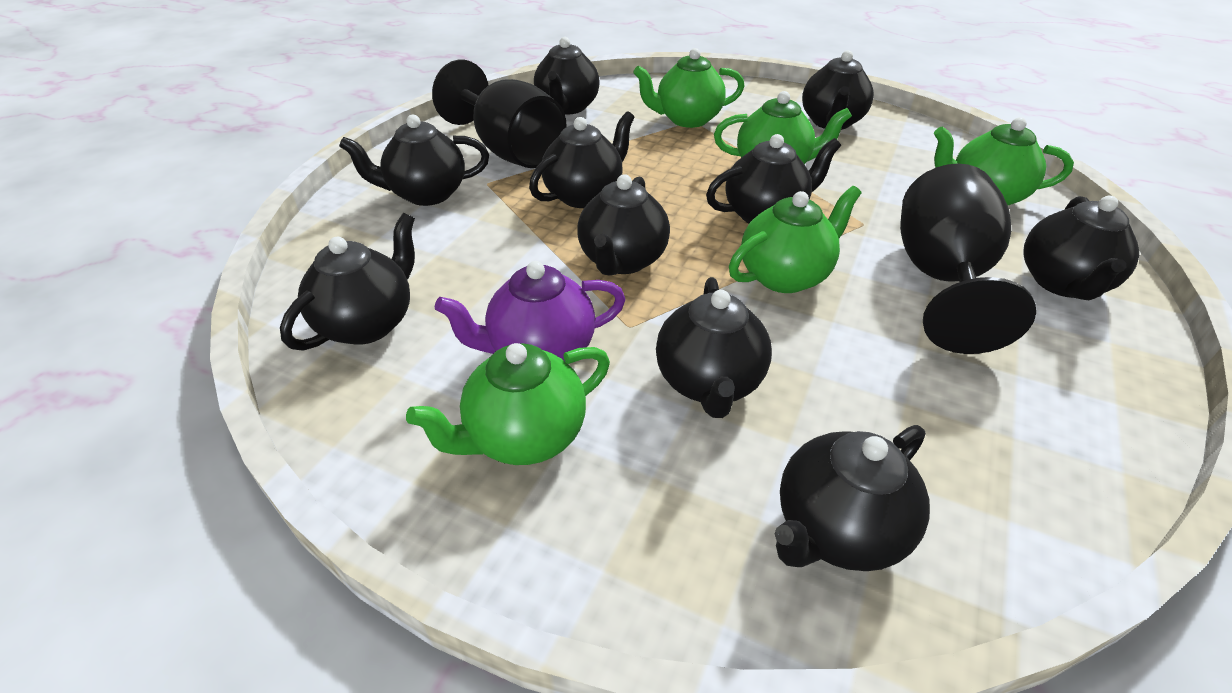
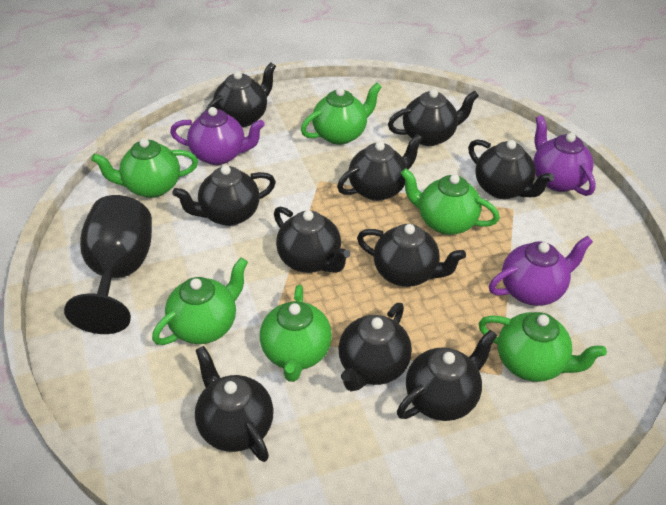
black goblet: 2 -> 1
green teapot: 5 -> 6
purple teapot: 1 -> 3

